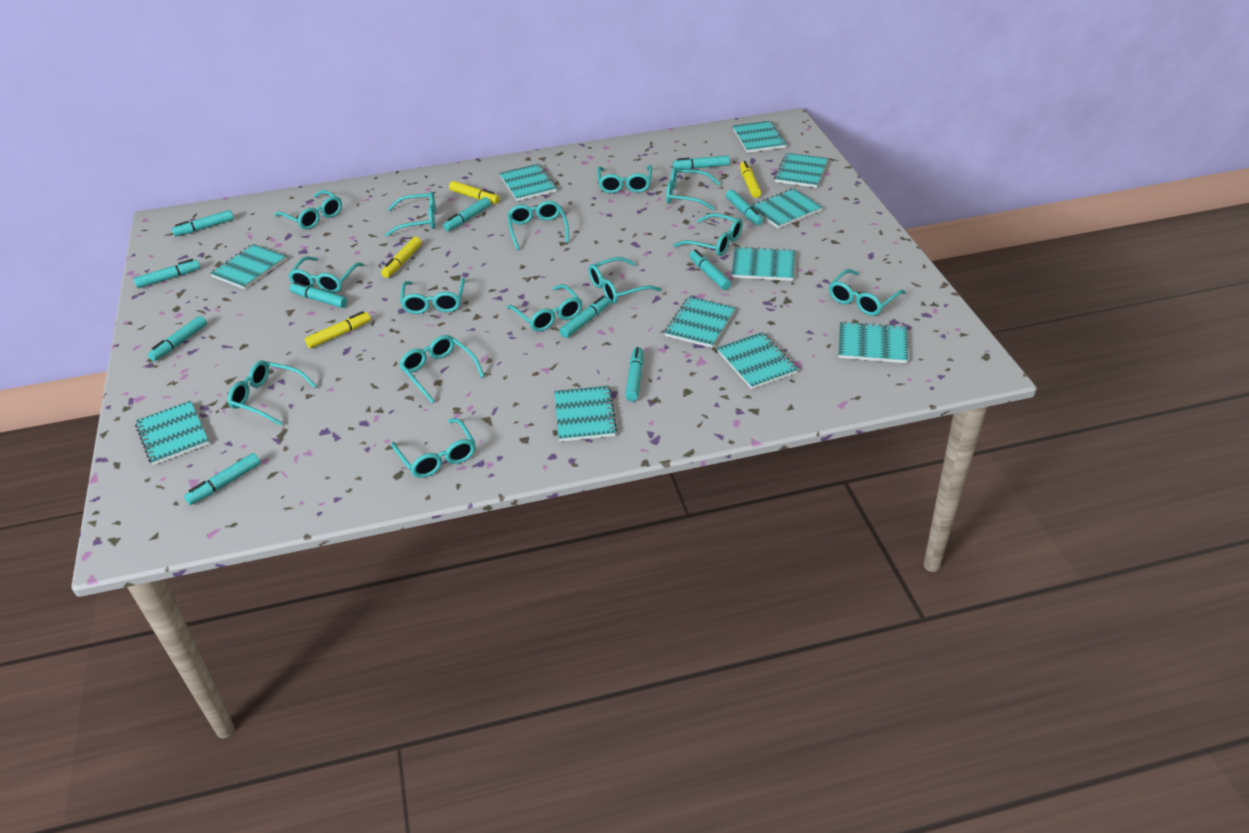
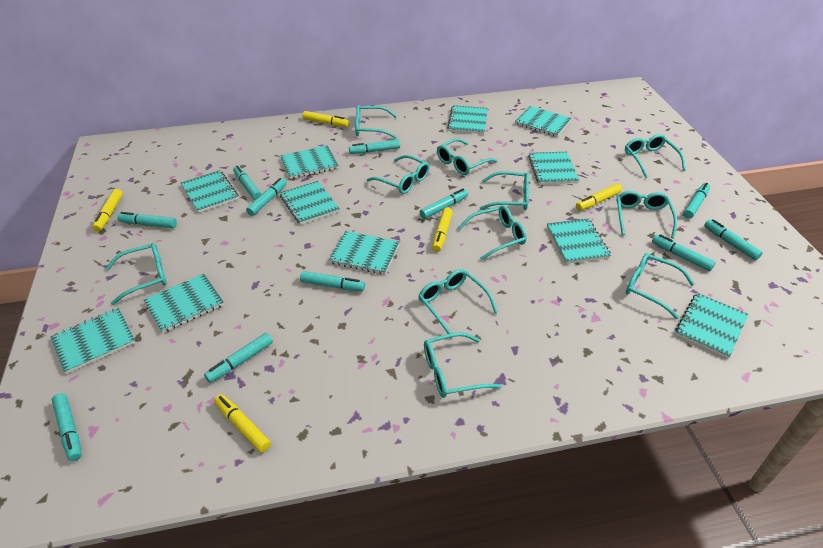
turquoise glasses: 14 -> 11
yellow marker: 4 -> 5

